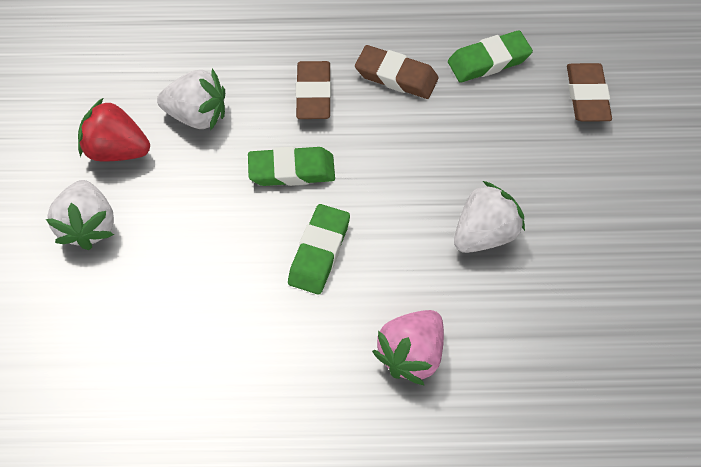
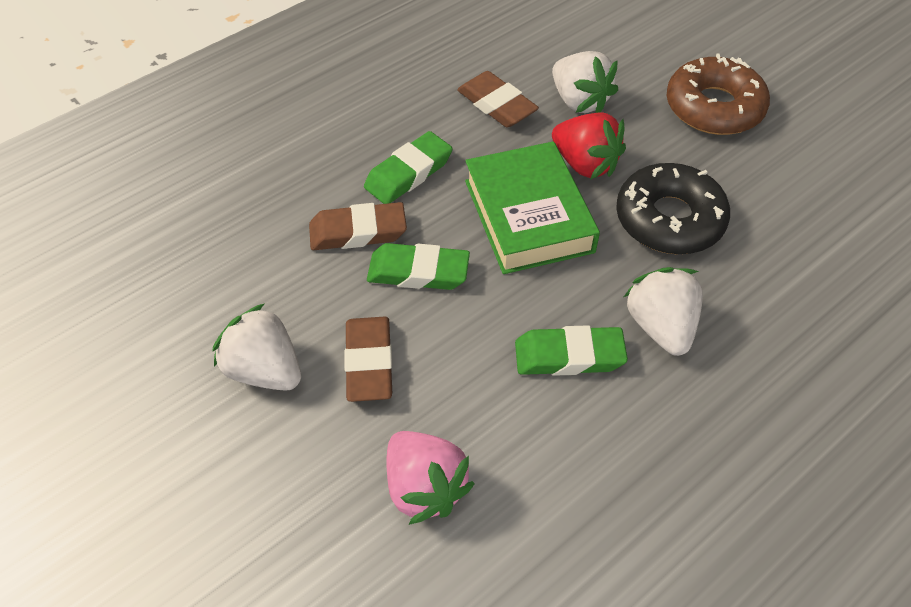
black donut: 0 -> 1
brown donut: 0 -> 1
green book: 0 -> 1

